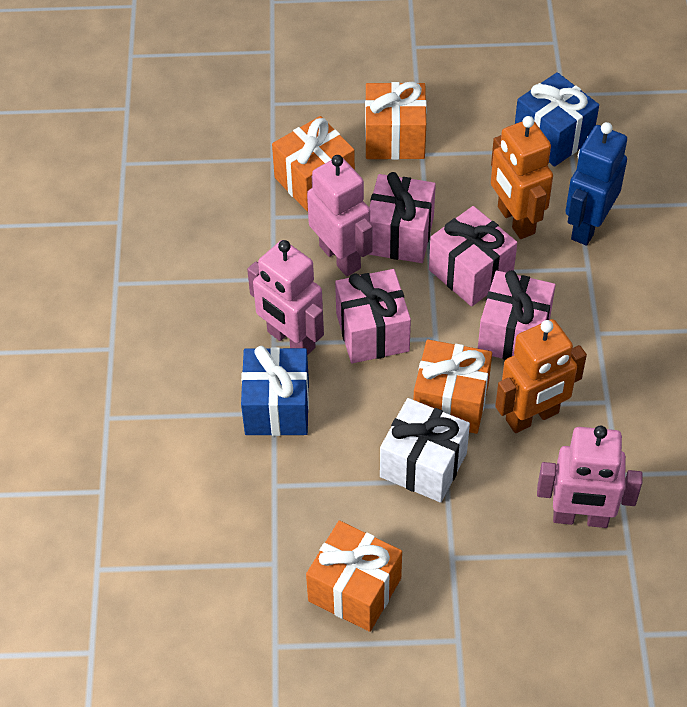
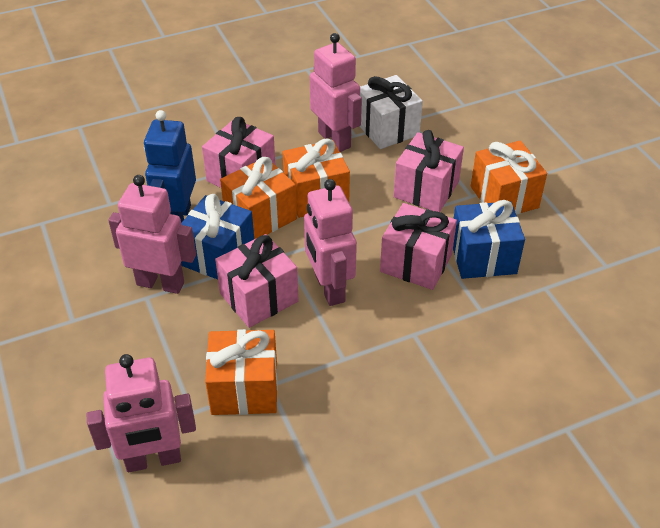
orange robot: 2 -> 0
pink robot: 3 -> 4

